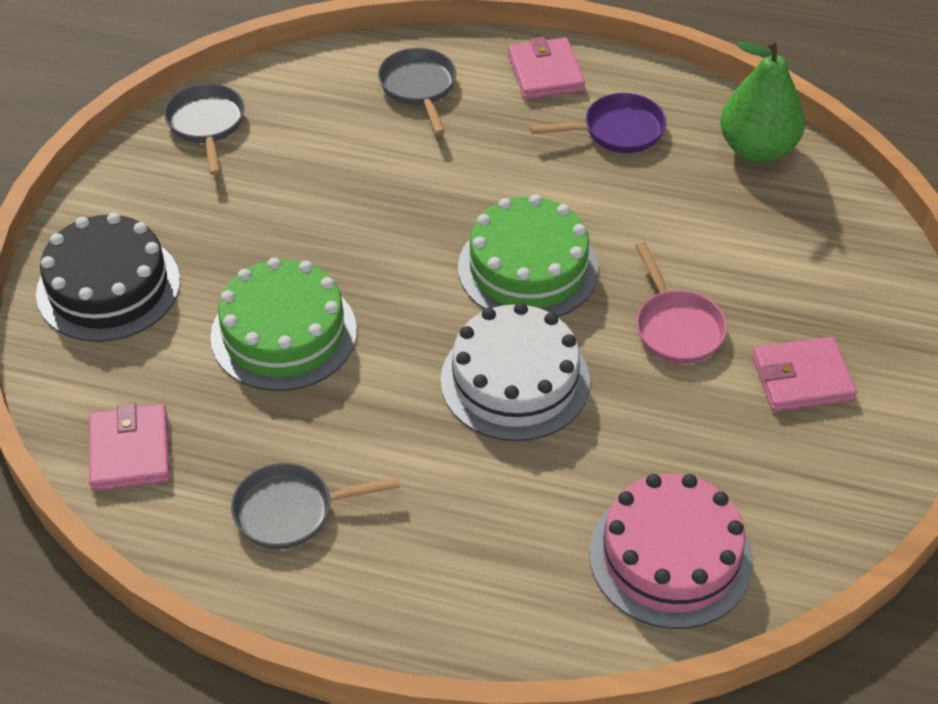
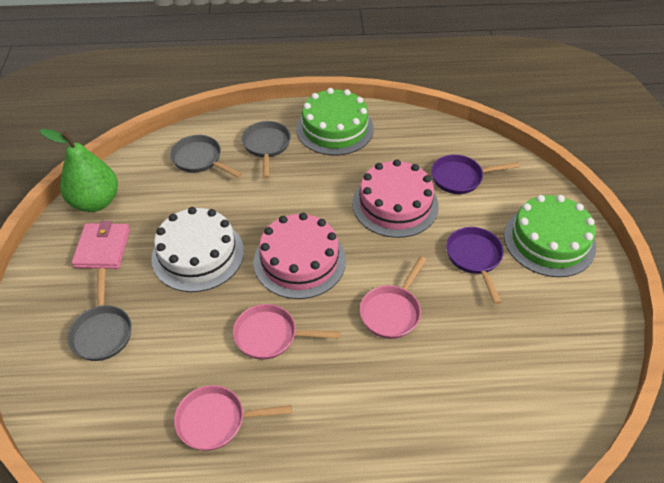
black cake: 1 -> 0
pink cake: 1 -> 2
pink pan: 1 -> 3
pink wallet: 3 -> 1
purple pan: 1 -> 2

